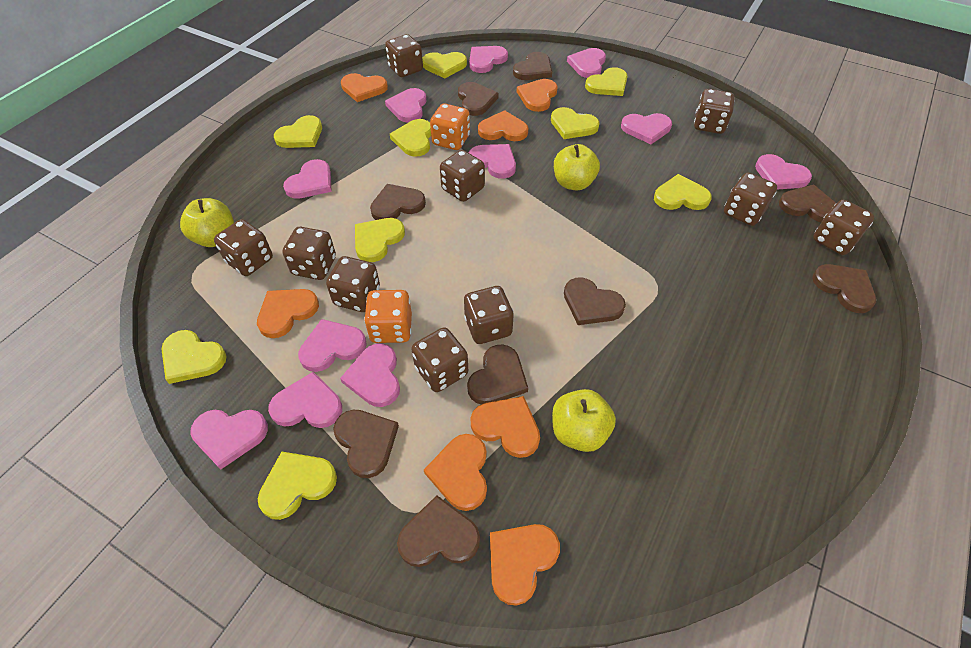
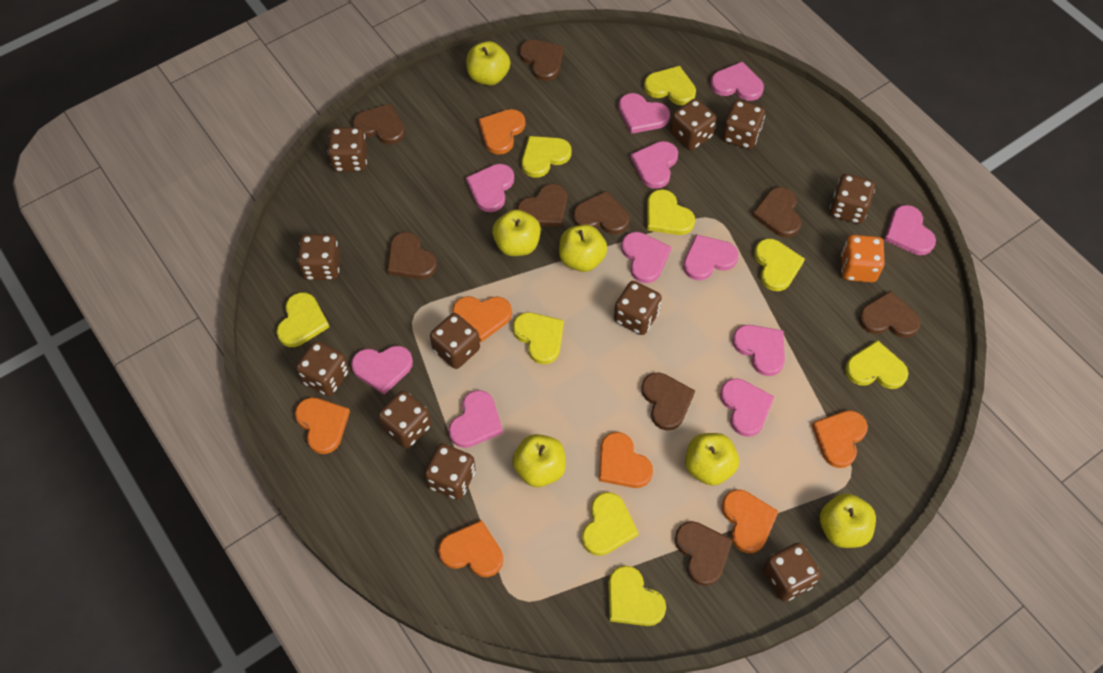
brown dice: 10 -> 11
orange dice: 2 -> 1
yellow apple: 3 -> 6

